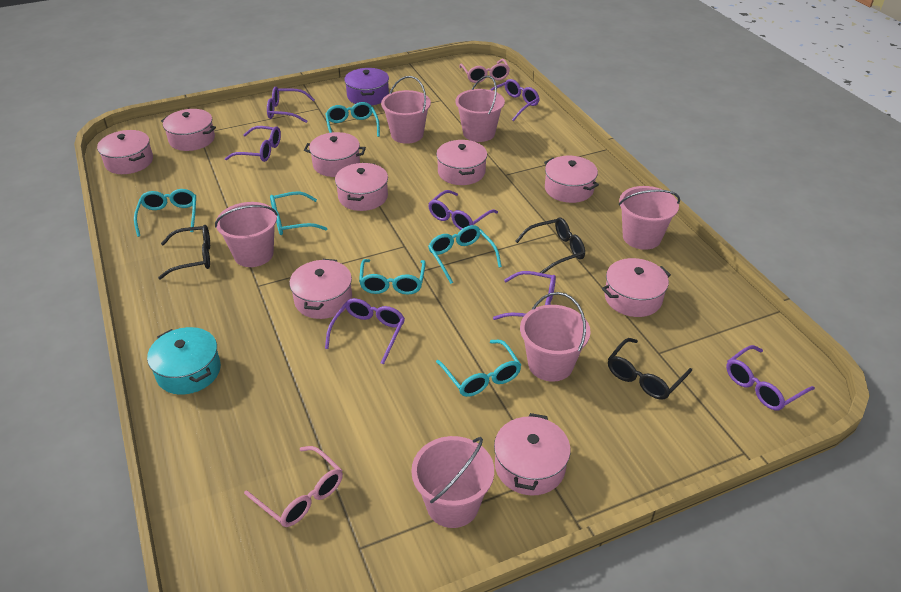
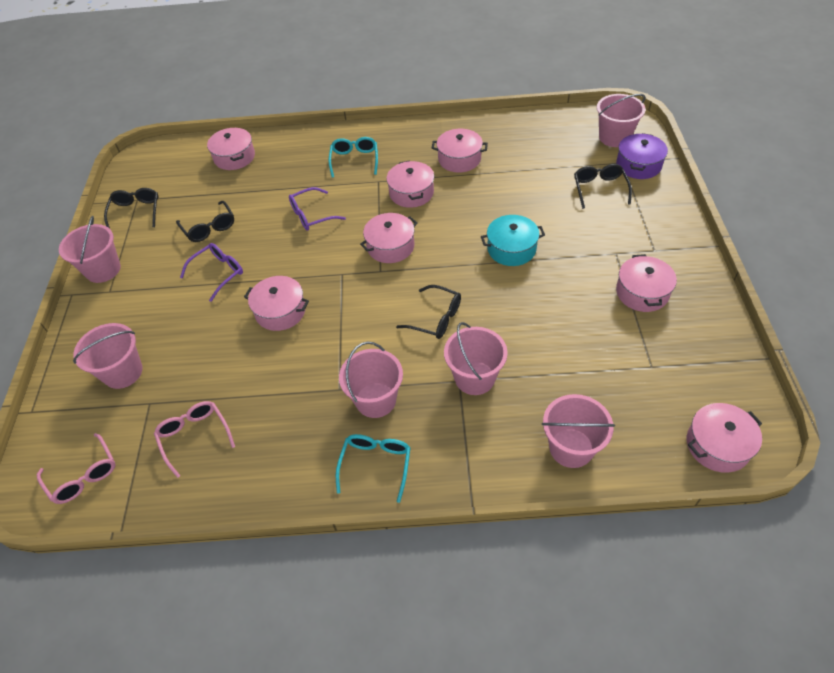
black glasses: 3 -> 4
pink pot: 9 -> 7
purple glasses: 7 -> 2
turquoise glasses: 6 -> 2

